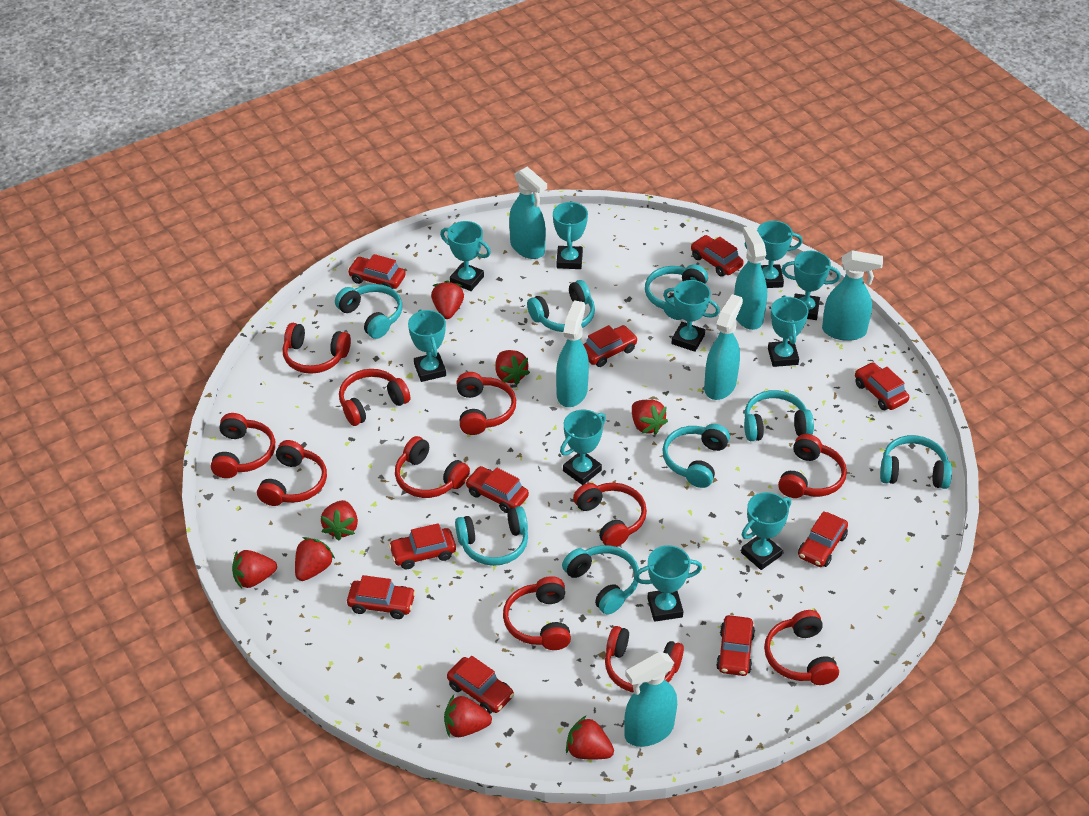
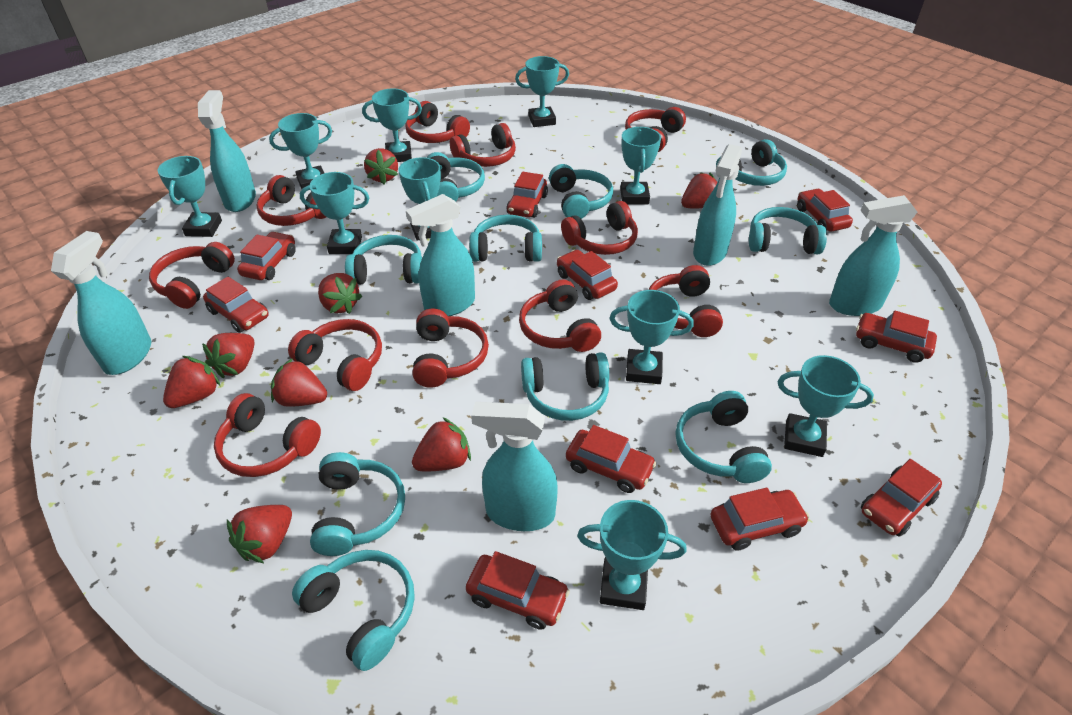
turquoise headphones: 8 -> 10

